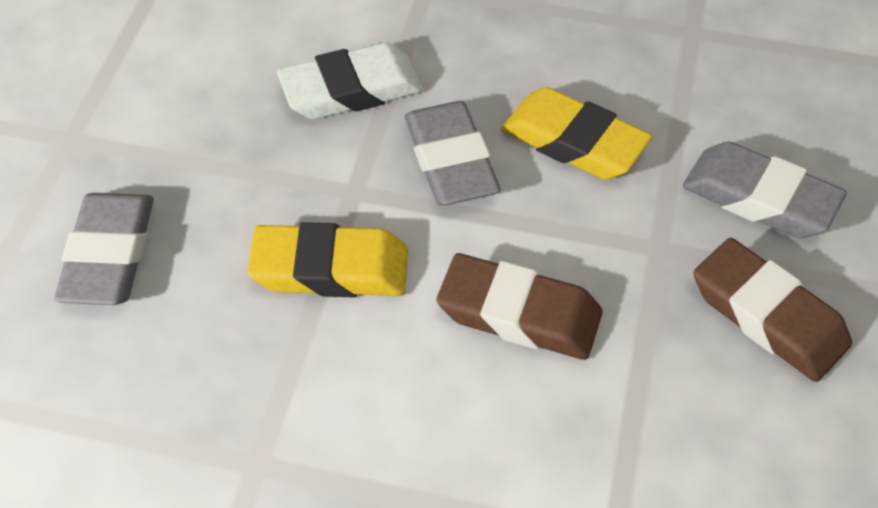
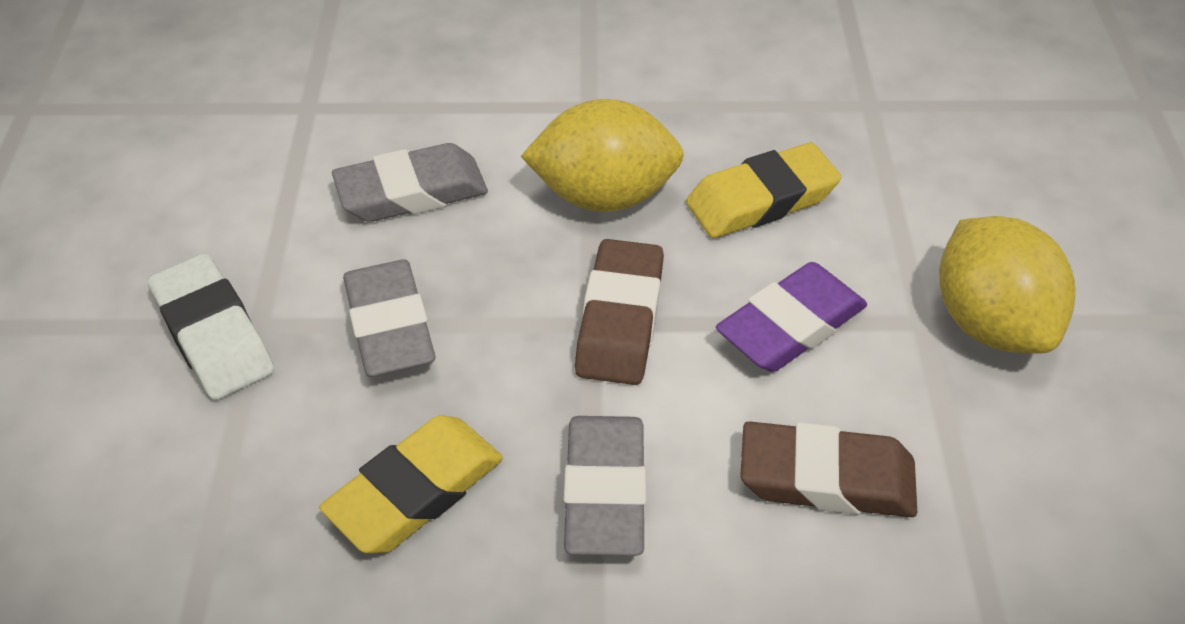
purple eraser: 0 -> 1
yellow lemon: 0 -> 2

